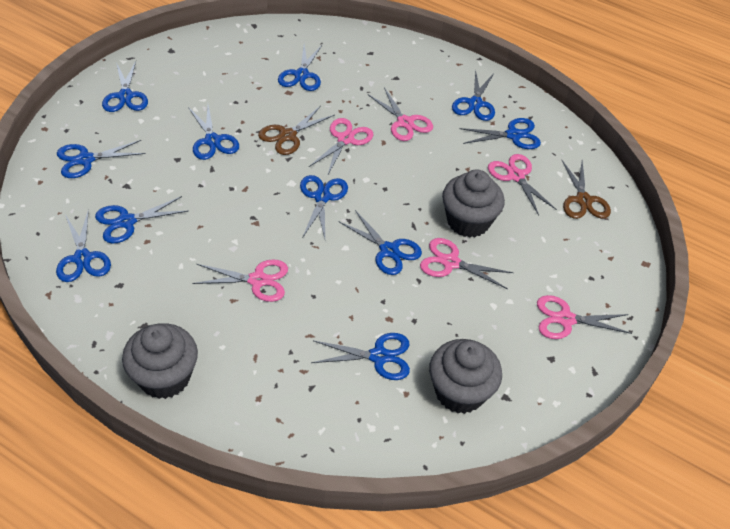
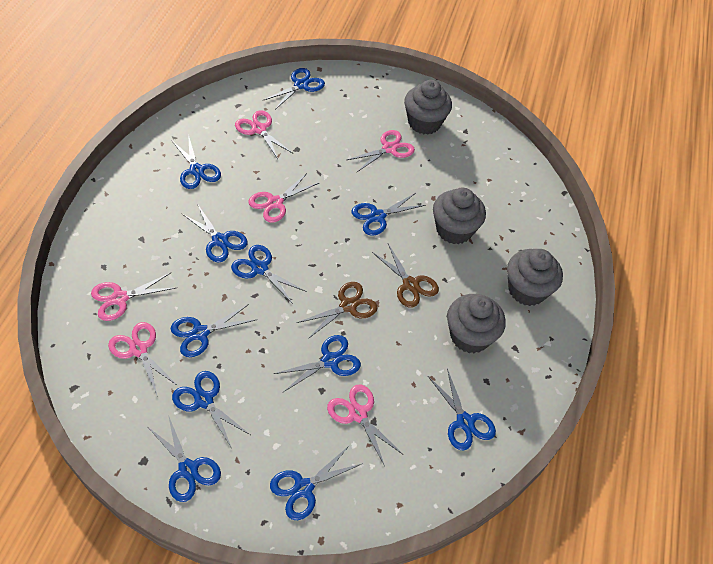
grey cupcake: 3 -> 4

